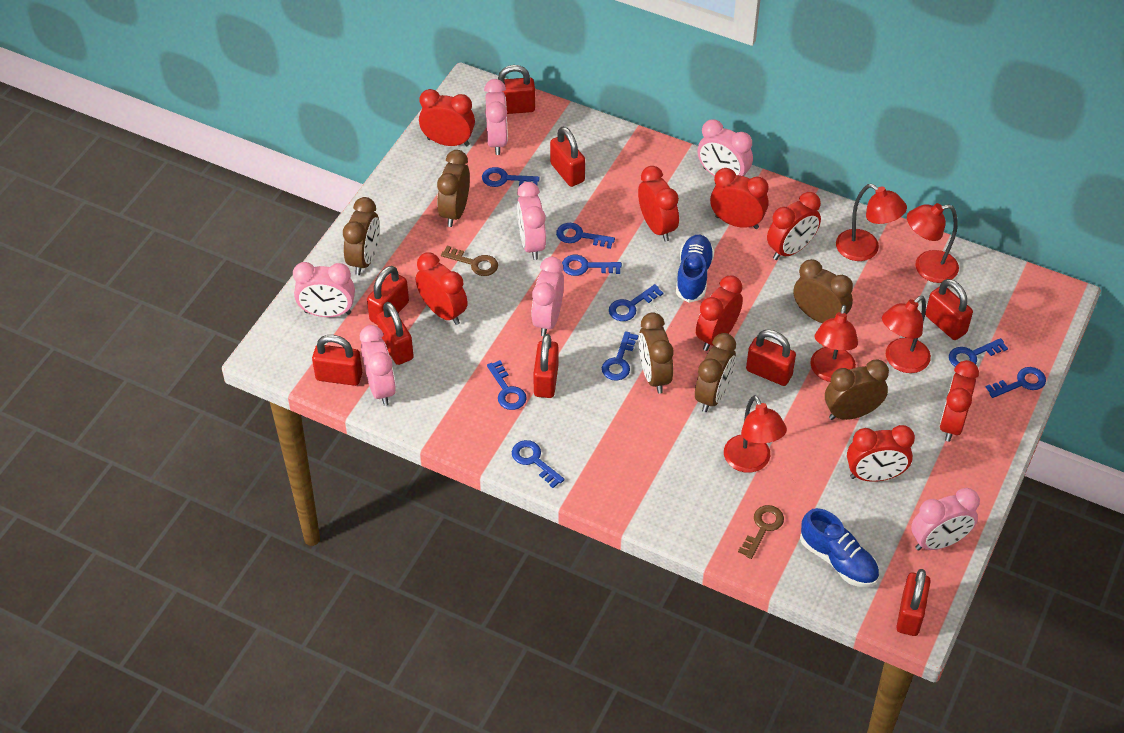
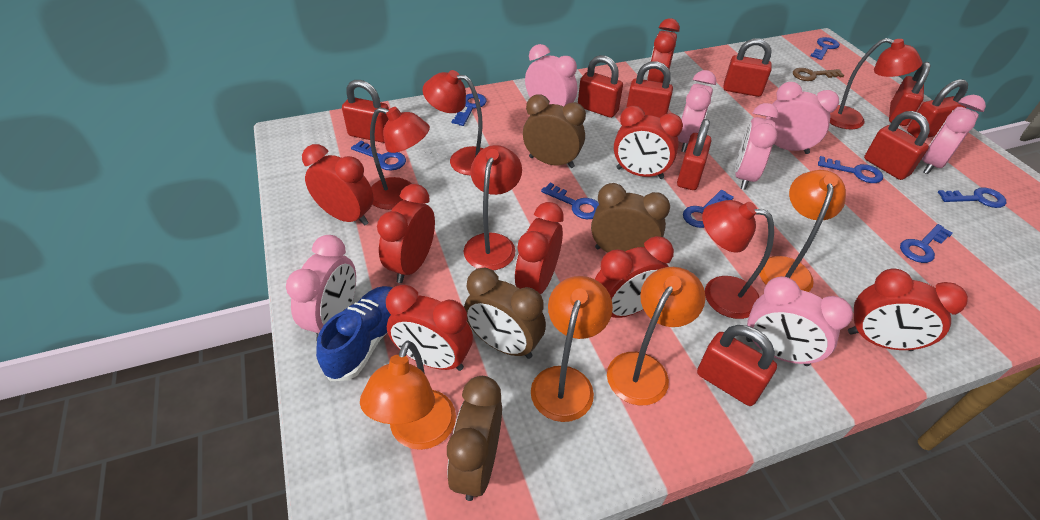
blue key: 9 -> 8
blue shoe: 2 -> 1
brown clock: 6 -> 4
brown key: 2 -> 1
orange lamp: 0 -> 4

